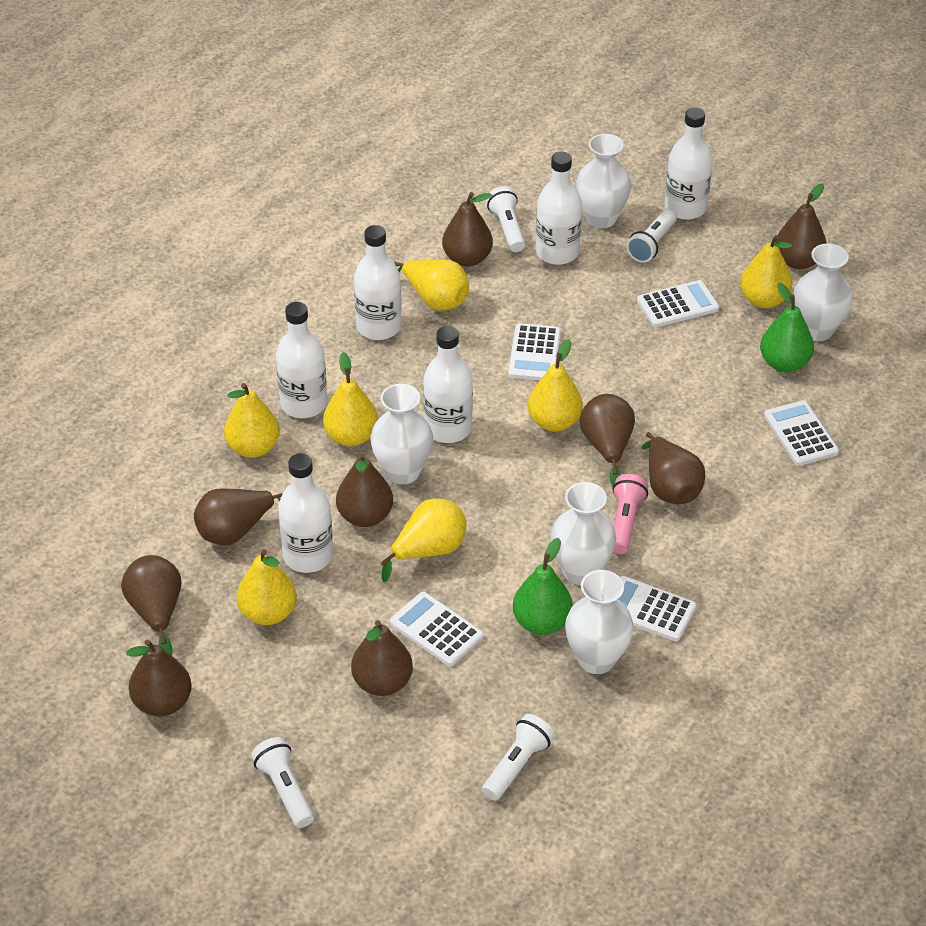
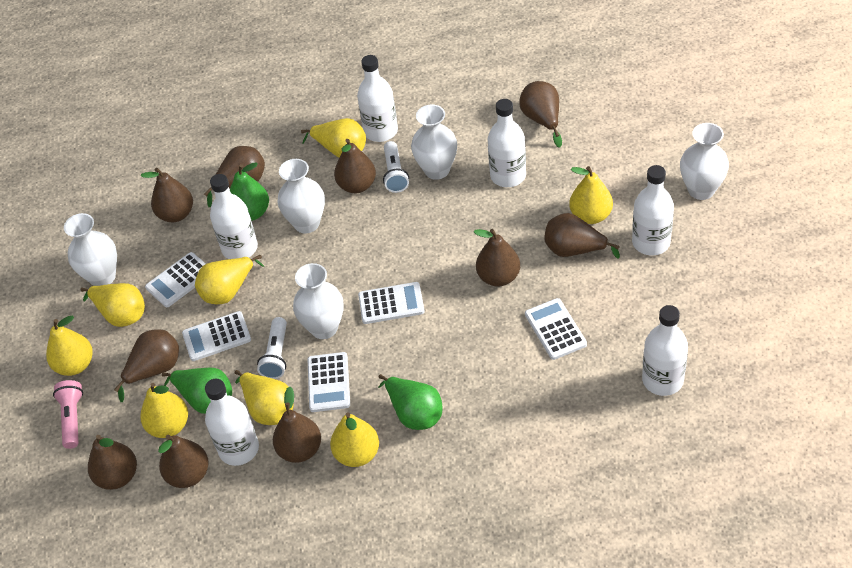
brown pear: 9 -> 10
green pear: 2 -> 3
white flashlight: 4 -> 2
yellow pear: 7 -> 8

